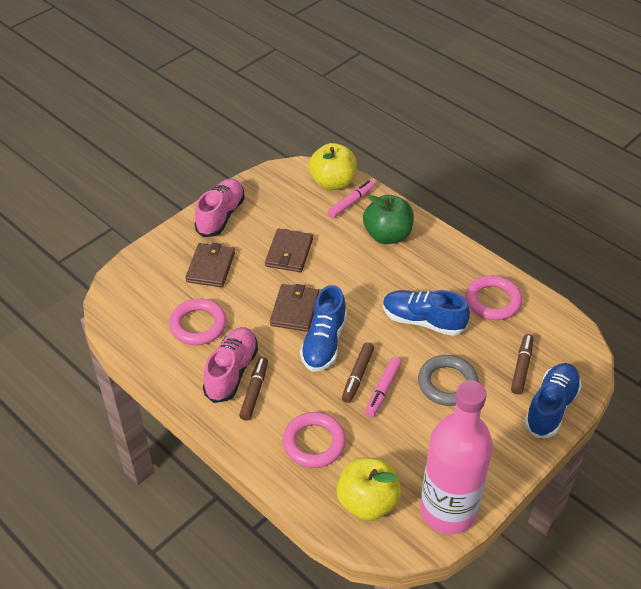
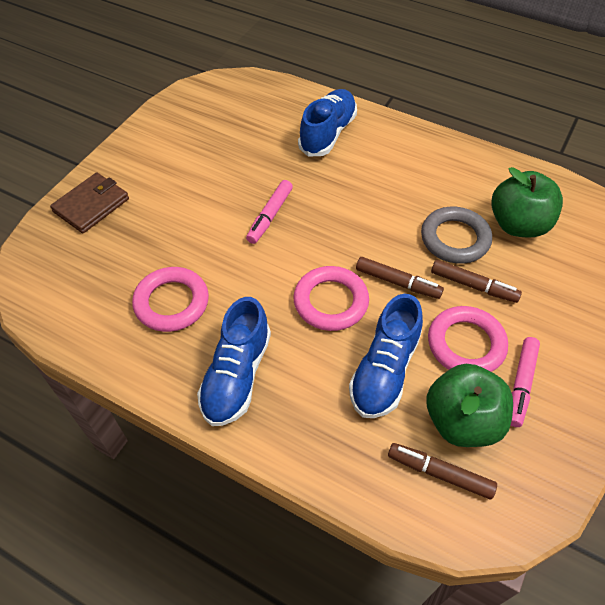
brown wallet: 3 -> 1
green apple: 1 -> 2
pink bottle: 1 -> 0
pink shoe: 2 -> 0
yellow apple: 2 -> 0

